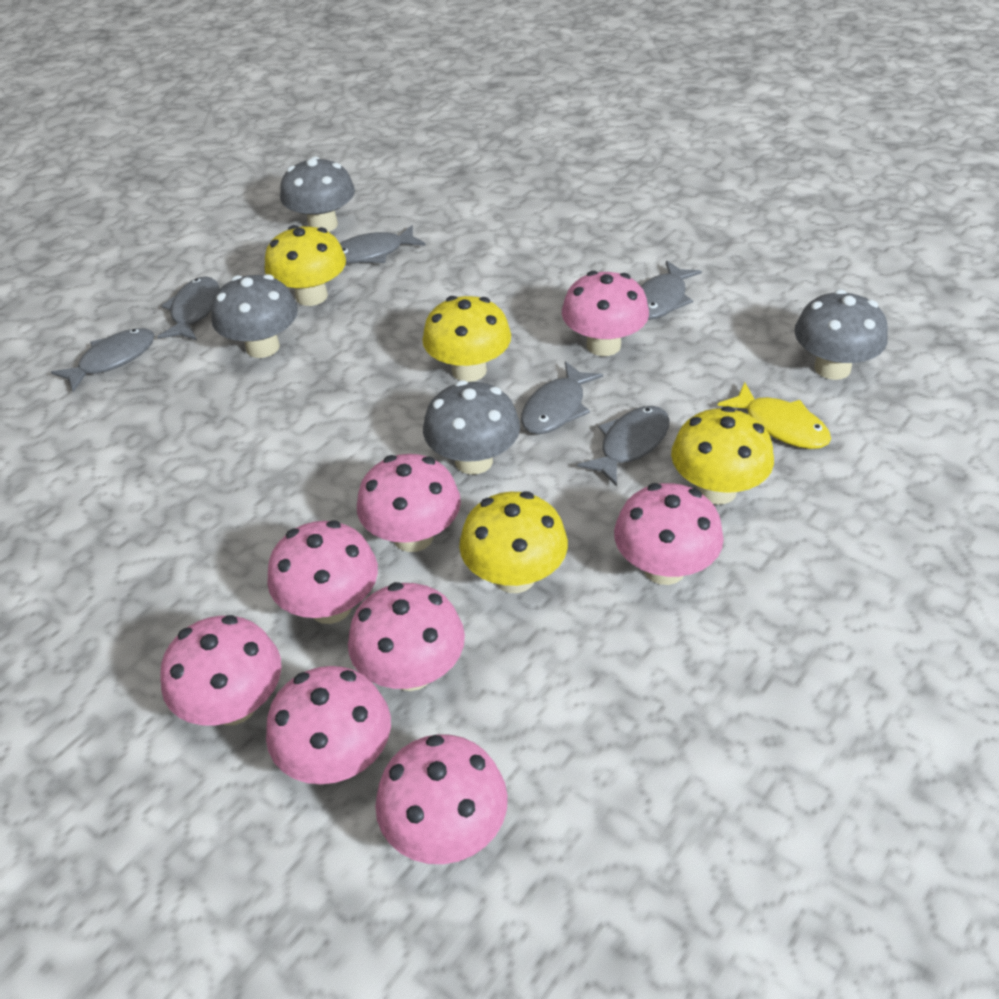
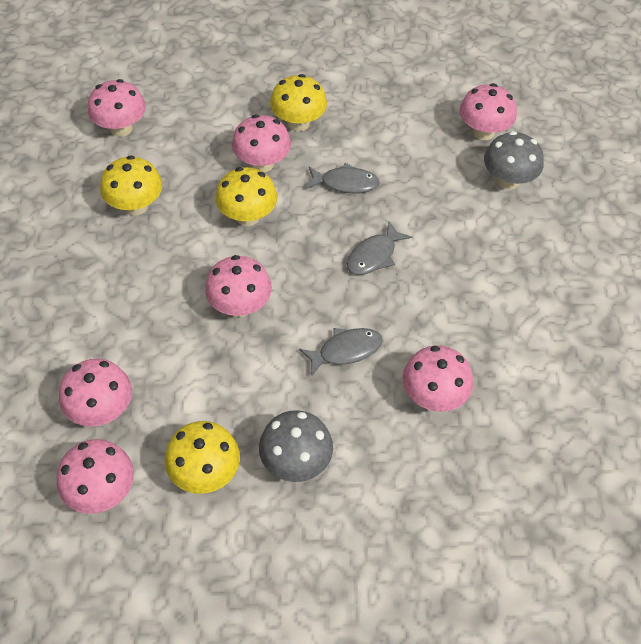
grey fish: 6 -> 3
grey mushroom: 4 -> 2
pink mushroom: 8 -> 7
yellow fish: 1 -> 0

